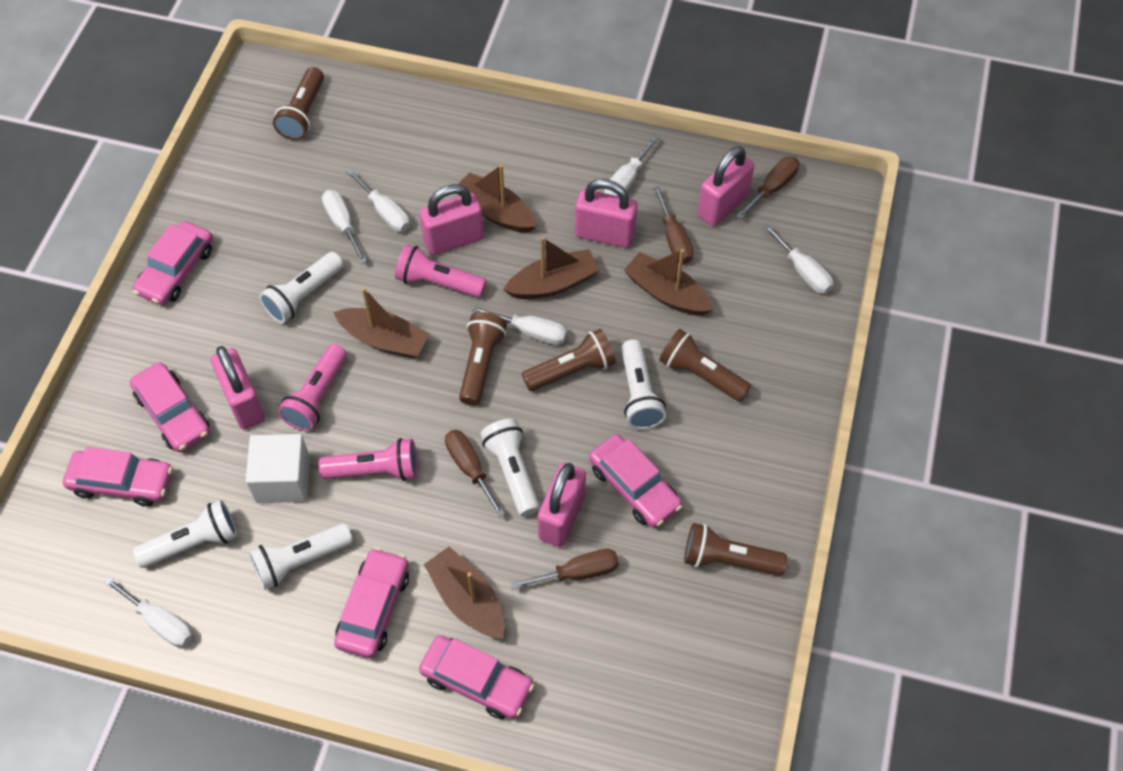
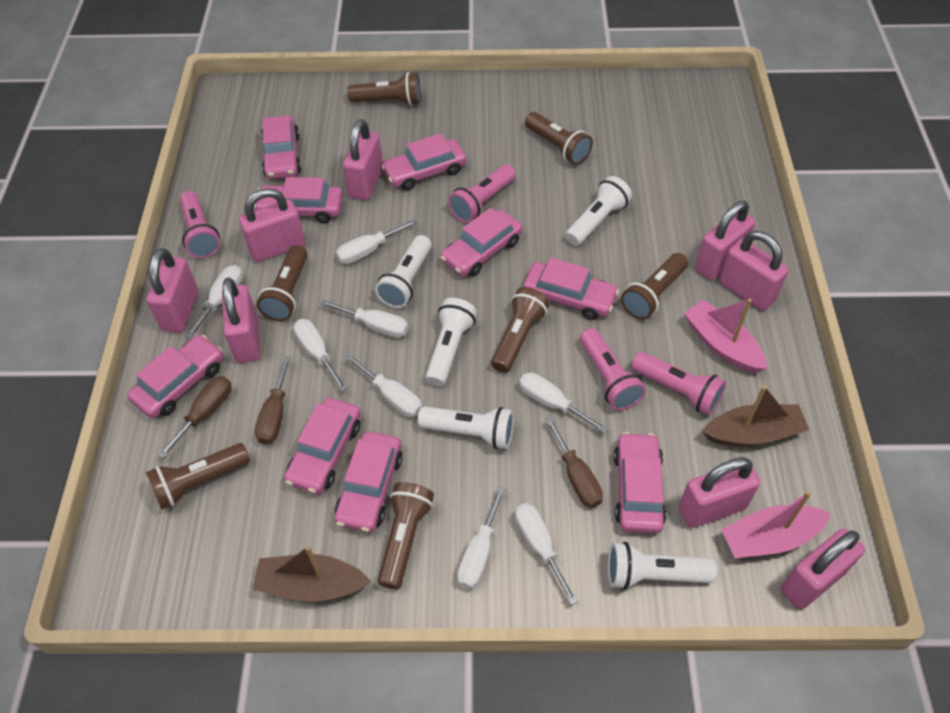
brown boat: 5 -> 2
brown flashlight: 5 -> 7
brown screwdriver: 4 -> 3
pink boat: 0 -> 2
pink car: 6 -> 9
pink flashlight: 3 -> 4
pink padlock: 5 -> 8
white cube: 1 -> 0
white screwdriver: 6 -> 8

